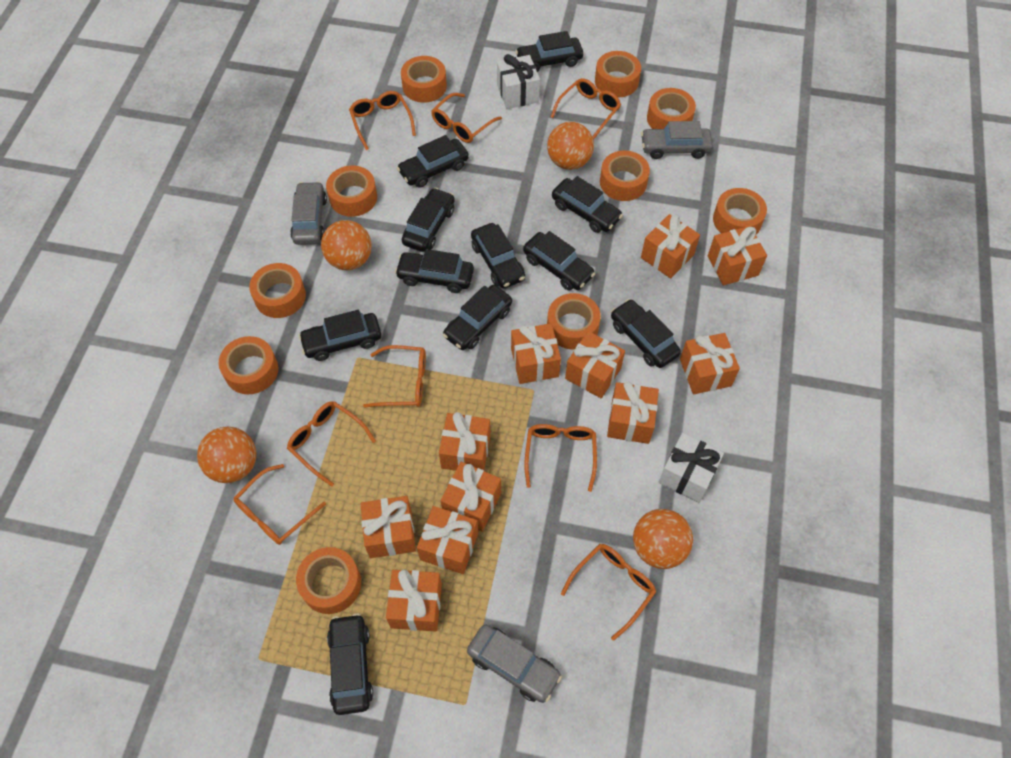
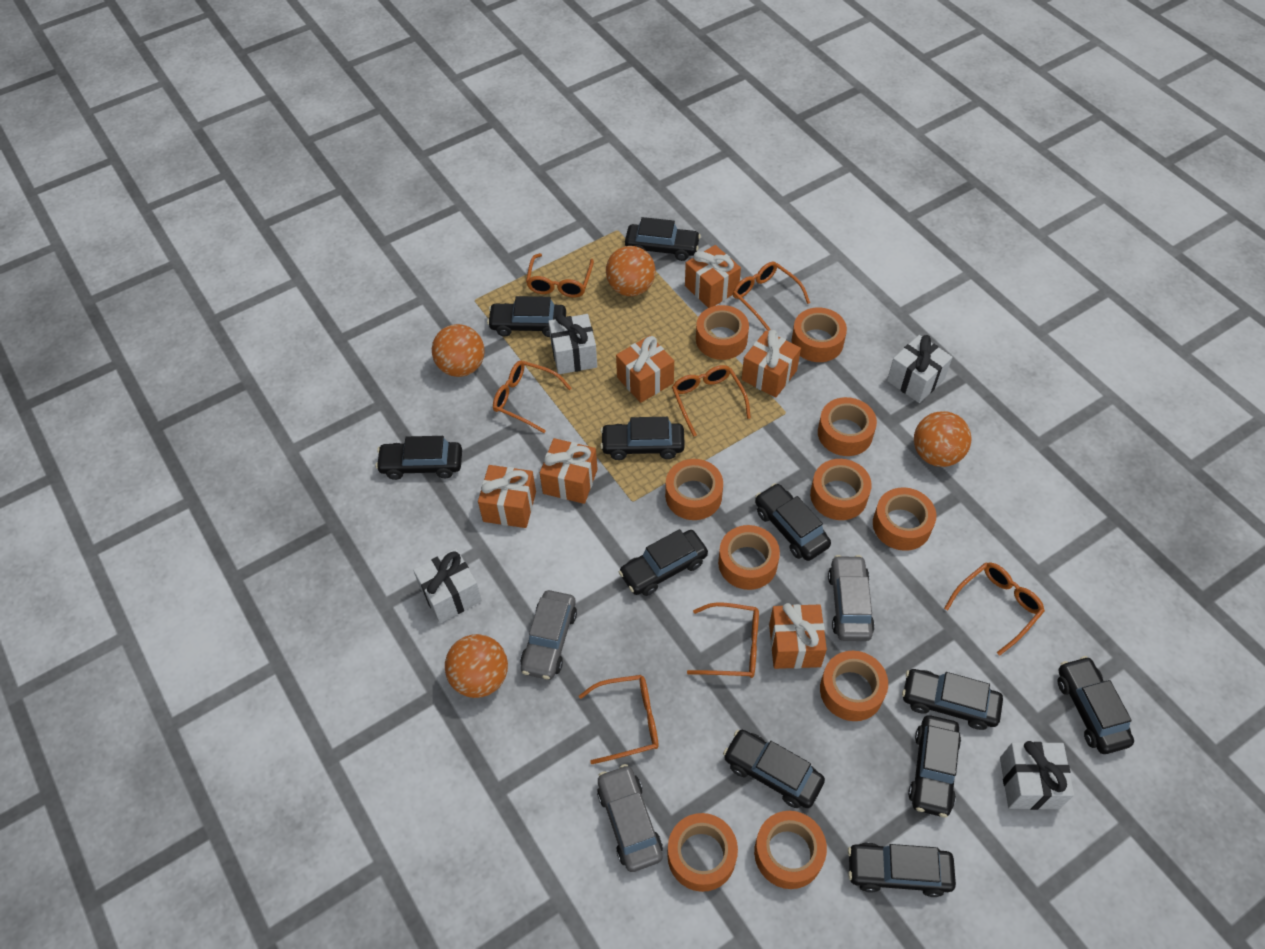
orange gift: 11 -> 6
orange glasses: 8 -> 7
white gift: 2 -> 4

